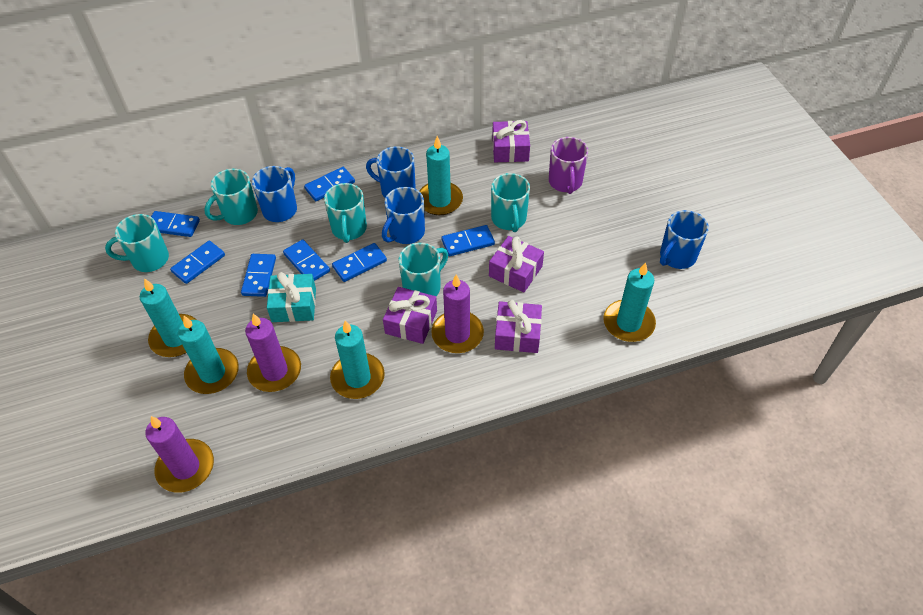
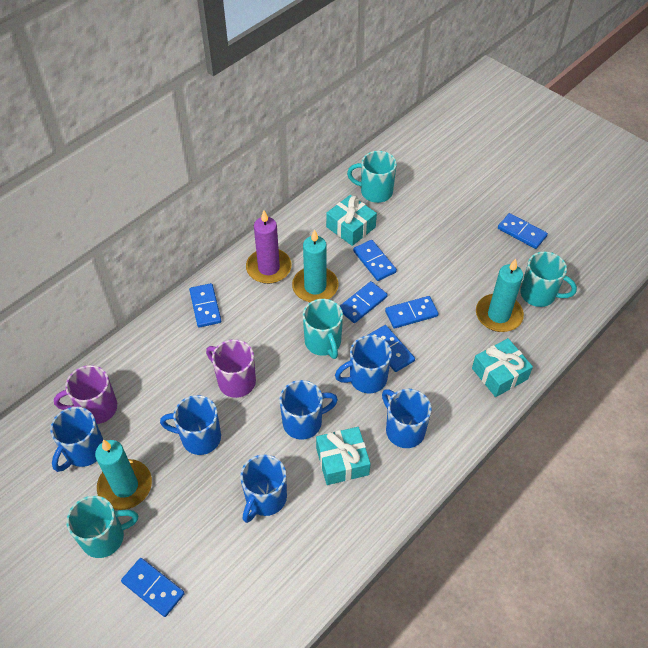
blue mug: 4 -> 6
purple candle: 3 -> 1
purple gift: 4 -> 0
purple mug: 1 -> 2
turquoise candle: 5 -> 3
turquoise gift: 1 -> 3
turquoise mug: 5 -> 4

